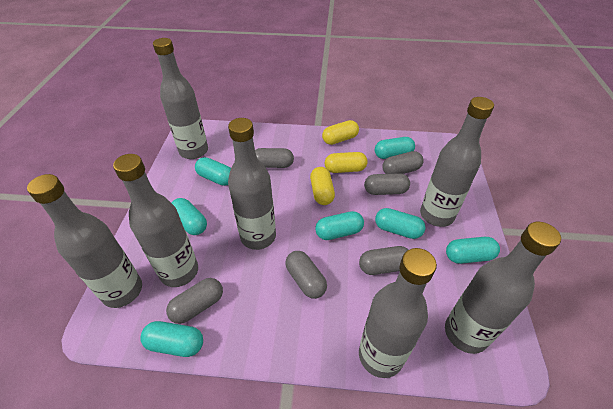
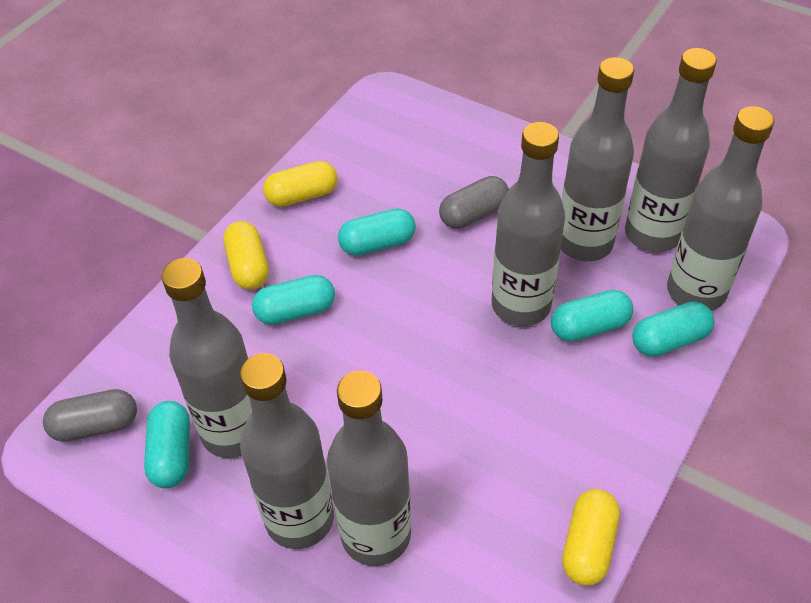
grey capsule: 6 -> 2
turquoise capsule: 7 -> 5

